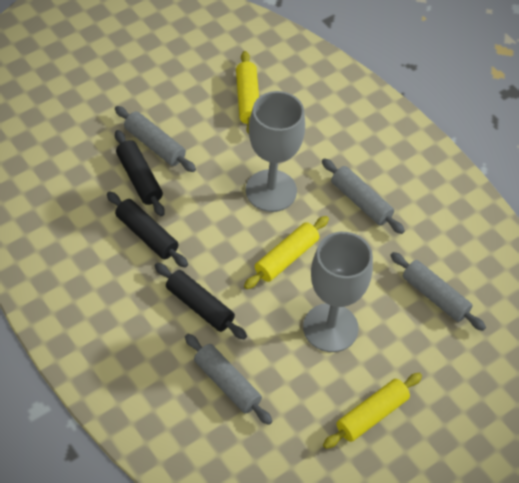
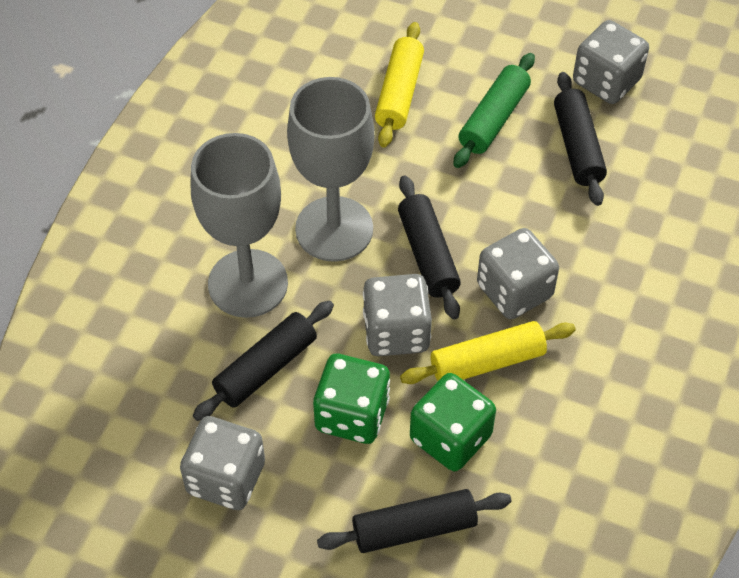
black rolling pin: 3 -> 4
green dice: 0 -> 2
green rolling pin: 0 -> 1
grey dice: 0 -> 4
grey rolling pin: 4 -> 0
yellow rolling pin: 3 -> 2

